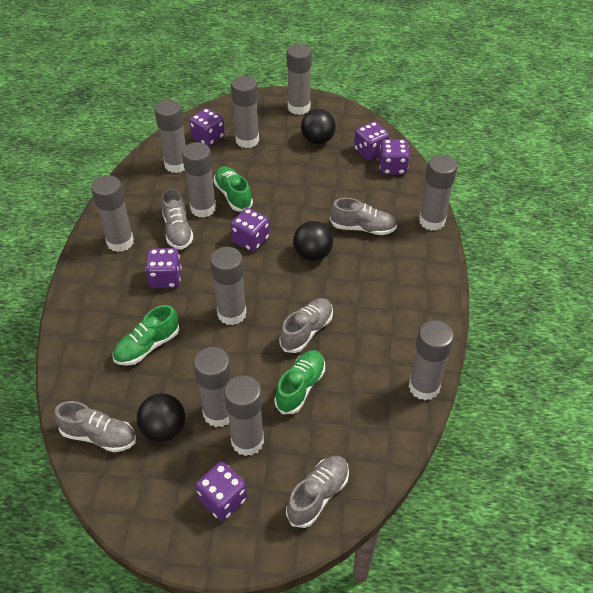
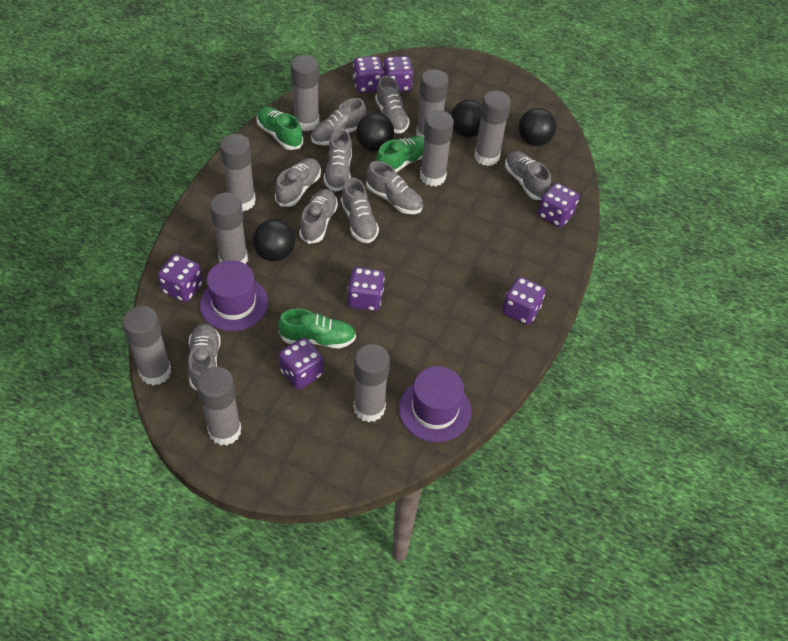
black ball: 3 -> 4
grey glue stick: 10 -> 9
grey shoe: 5 -> 9
purple dice: 6 -> 7
purple hat: 0 -> 2

